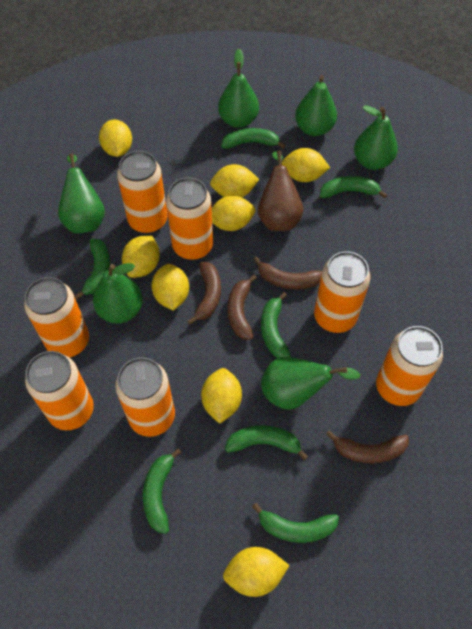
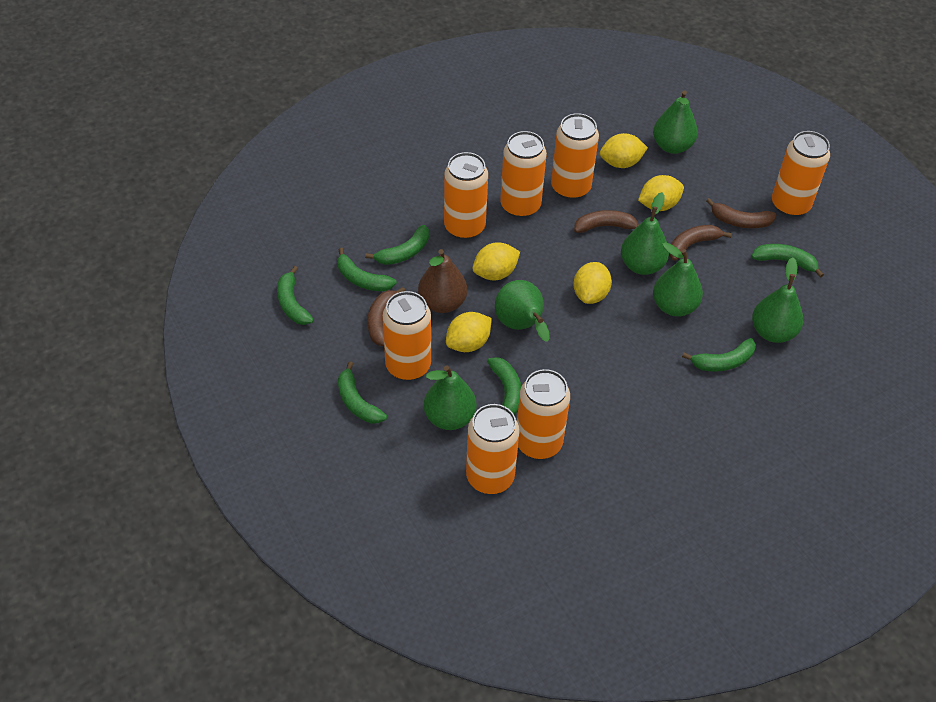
yellow lemon: 8 -> 5

